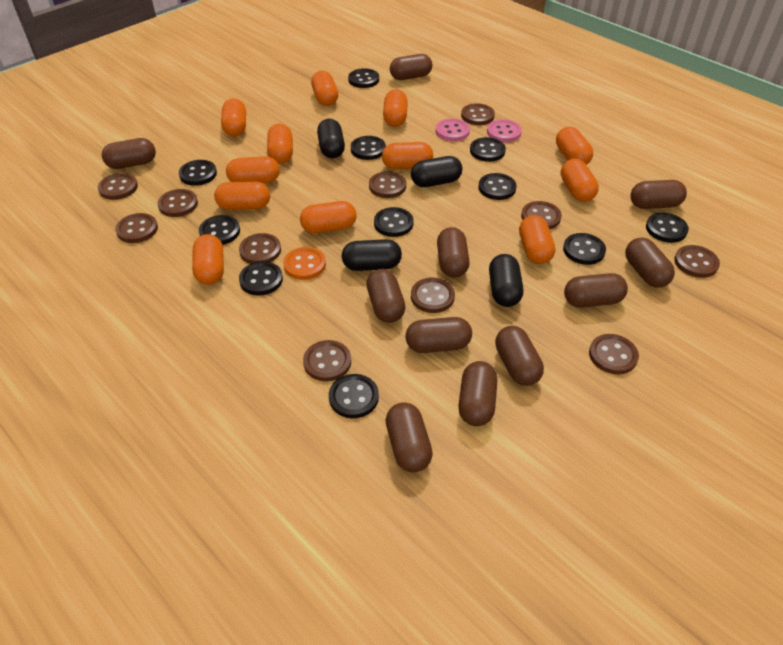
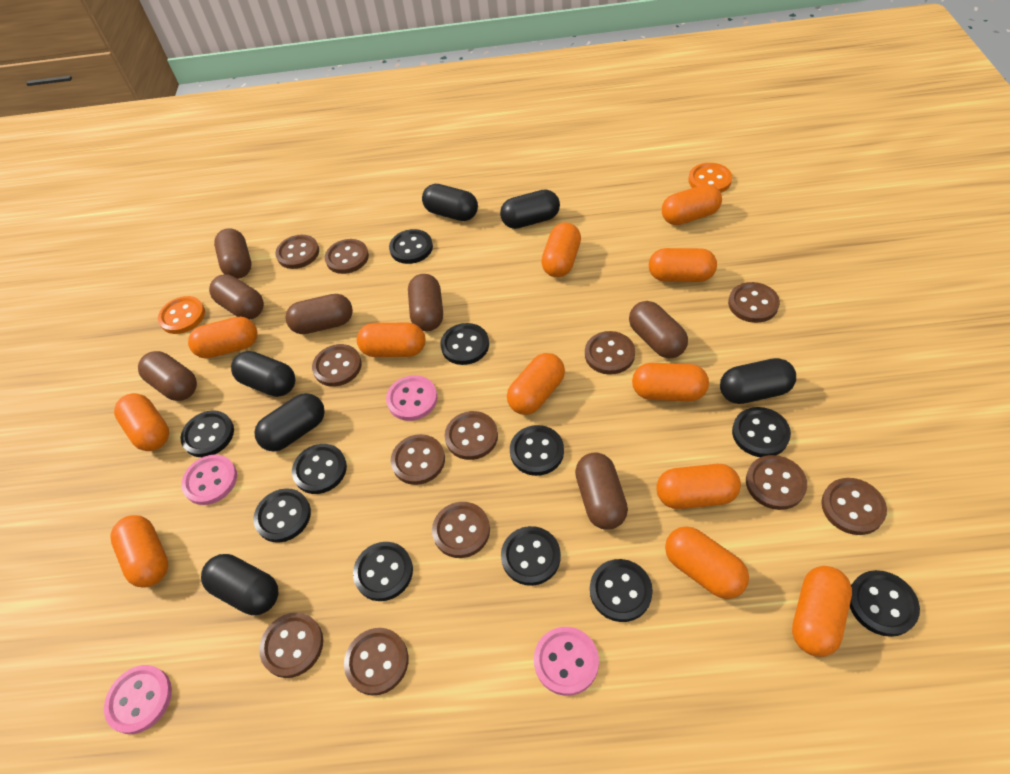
black capsule: 4 -> 6
brown button: 11 -> 12
brown capsule: 11 -> 7
orange button: 1 -> 2
pink button: 2 -> 4

